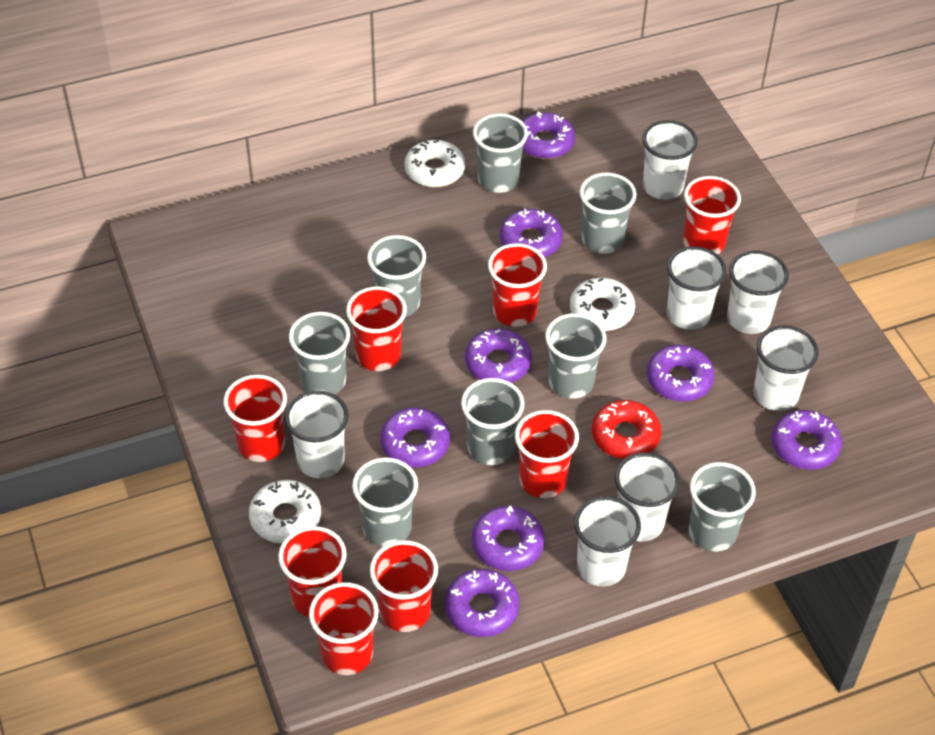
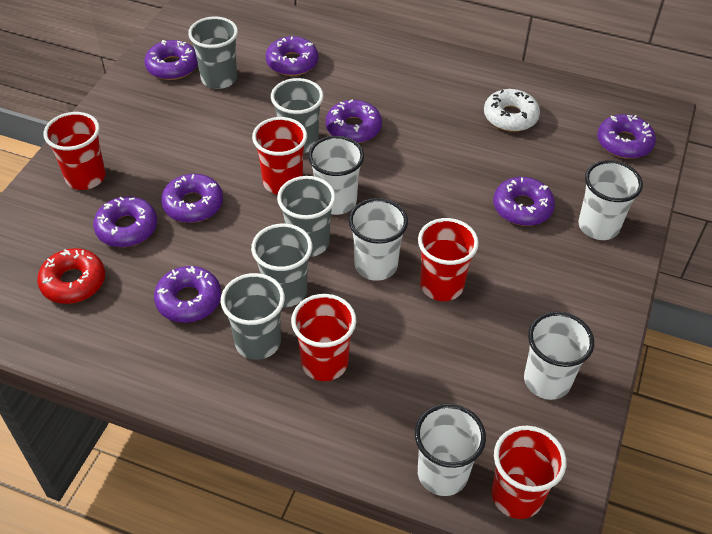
grey cup: 8 -> 5
red cup: 8 -> 5
white cup: 7 -> 5
white donut: 3 -> 1

